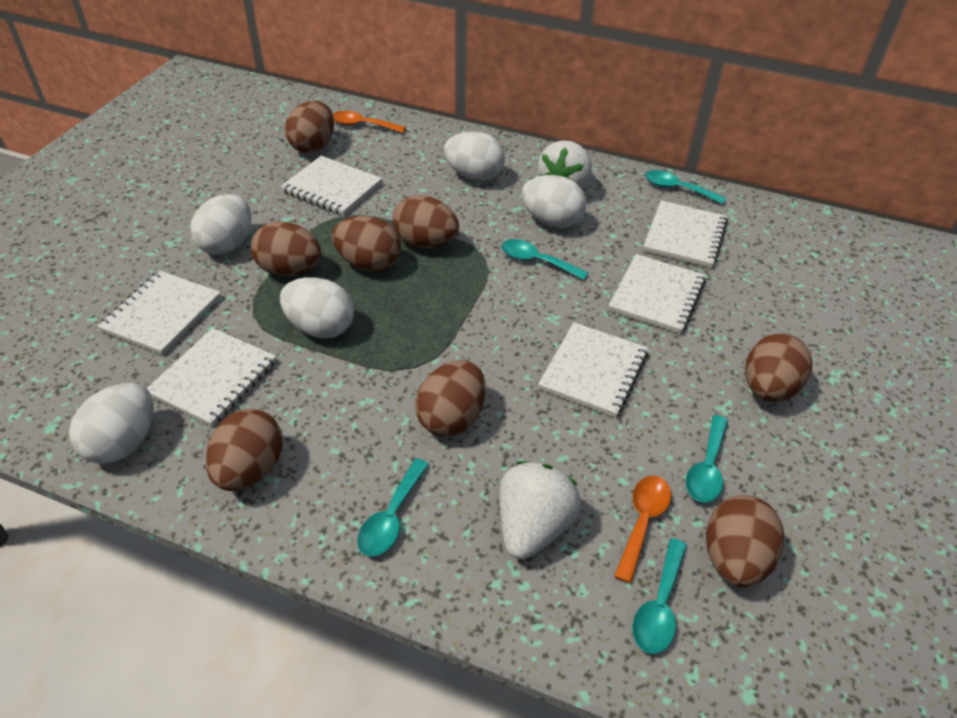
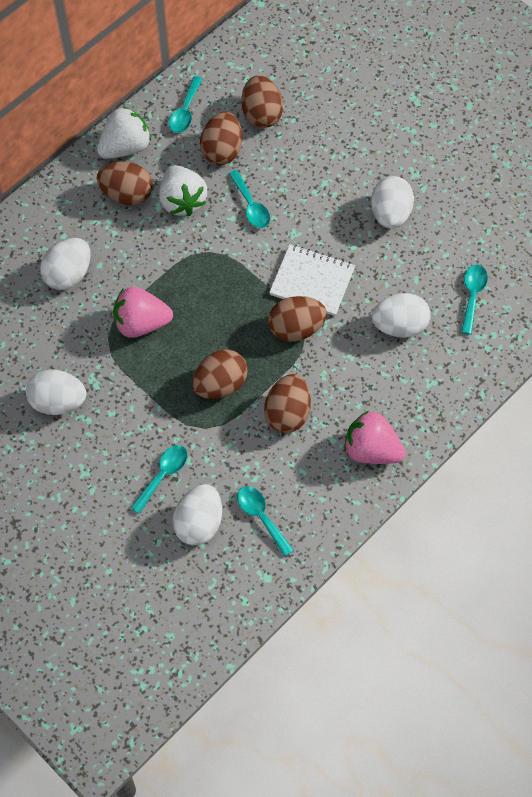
brown egg: 8 -> 6
orange spoon: 2 -> 0
pink strawberry: 0 -> 2
white notebook: 6 -> 1

